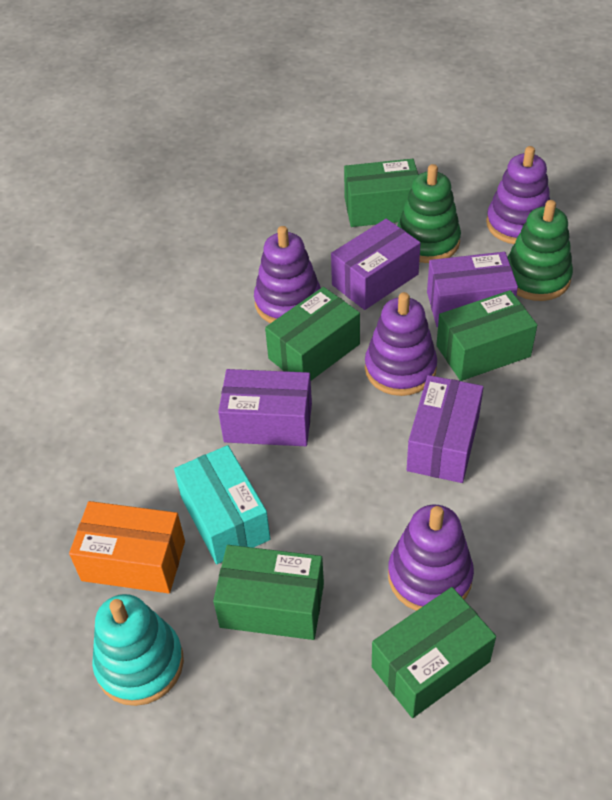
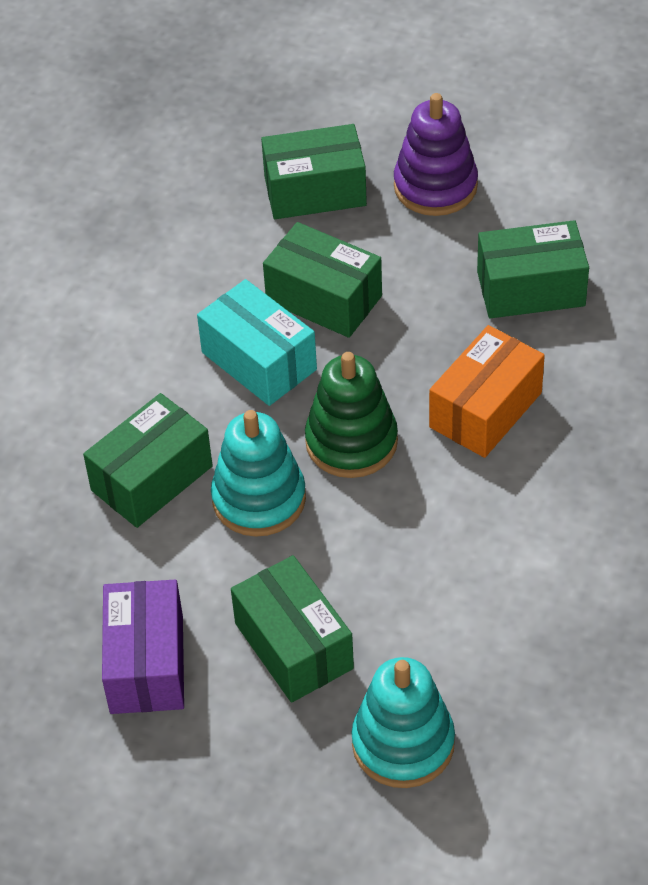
green stacking toy: 2 -> 1
purple box: 4 -> 1
purple stacking toy: 4 -> 1
turquoise stacking toy: 1 -> 2

